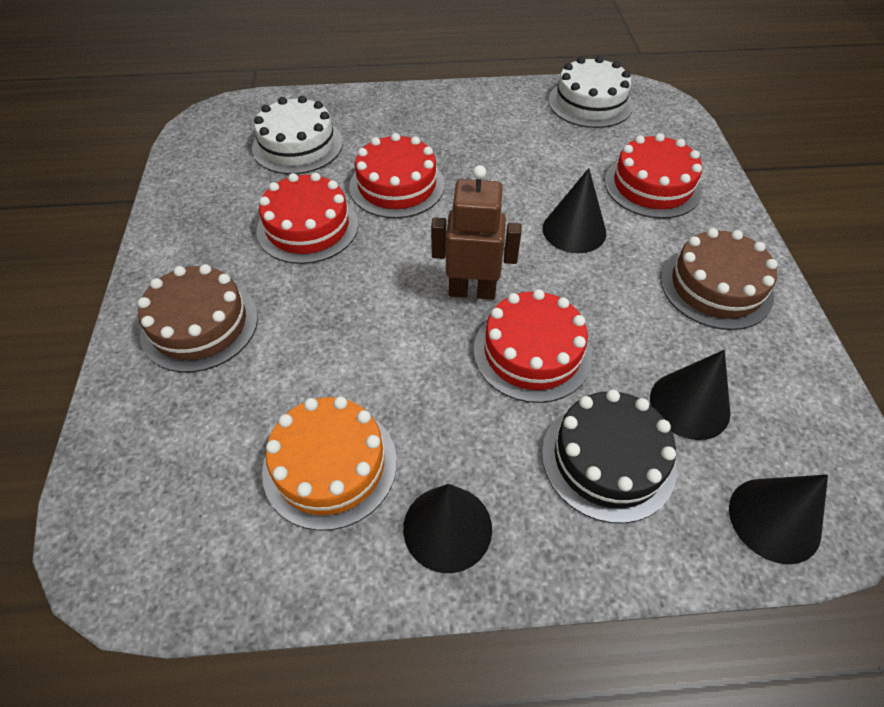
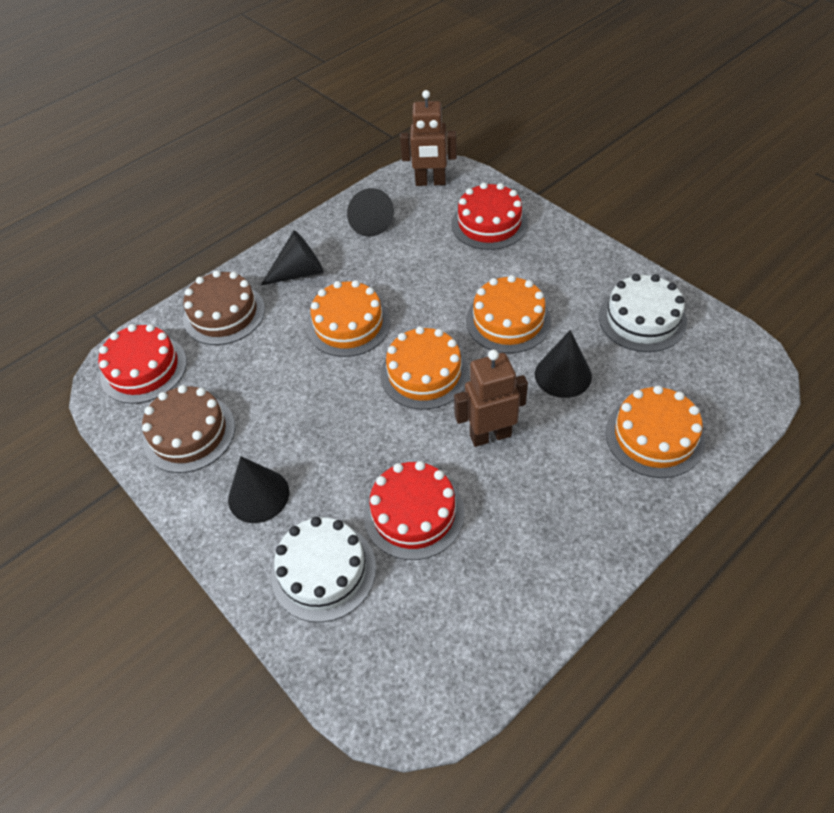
black cake: 1 -> 0
brown robot: 1 -> 2
orange cake: 1 -> 4
red cake: 4 -> 3

